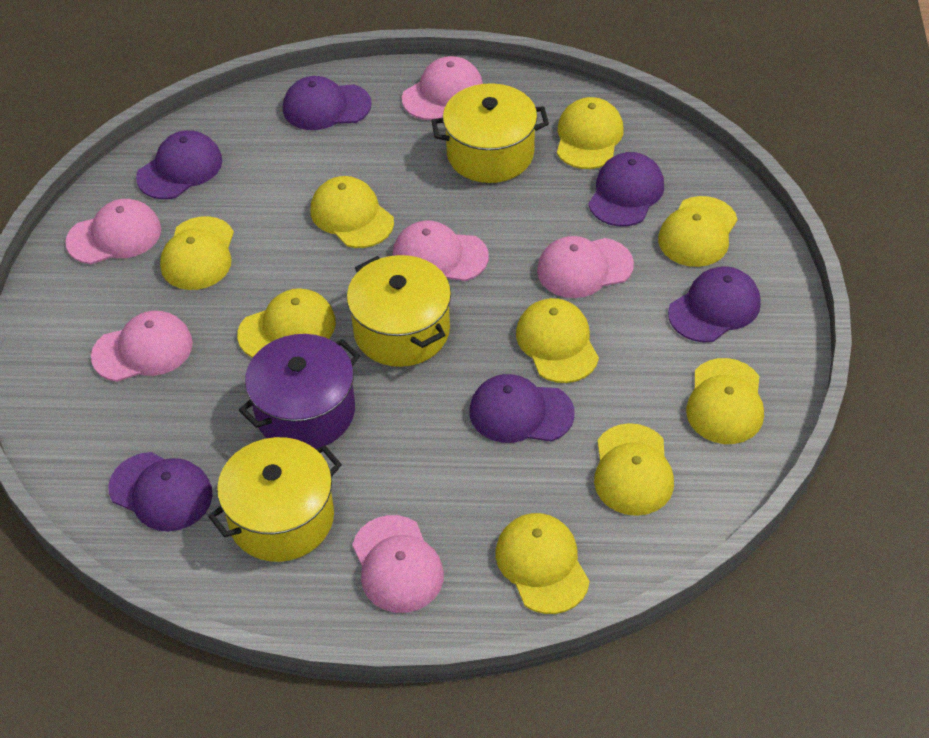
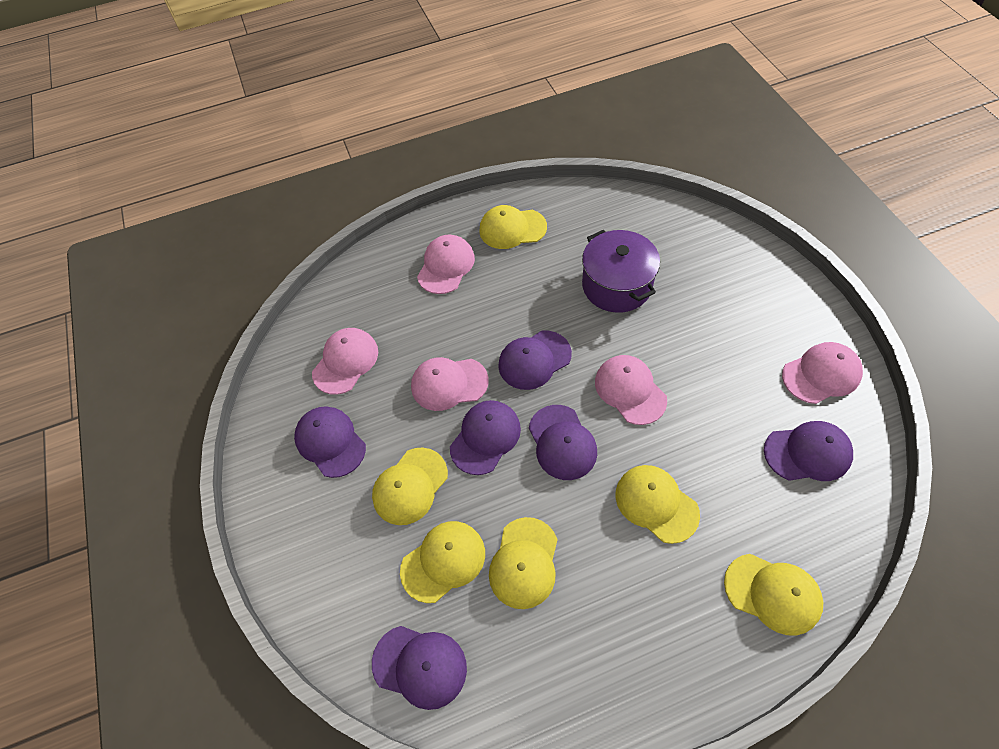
pink cap: 6 -> 5
yellow cap: 9 -> 6
yellow pot: 3 -> 0

